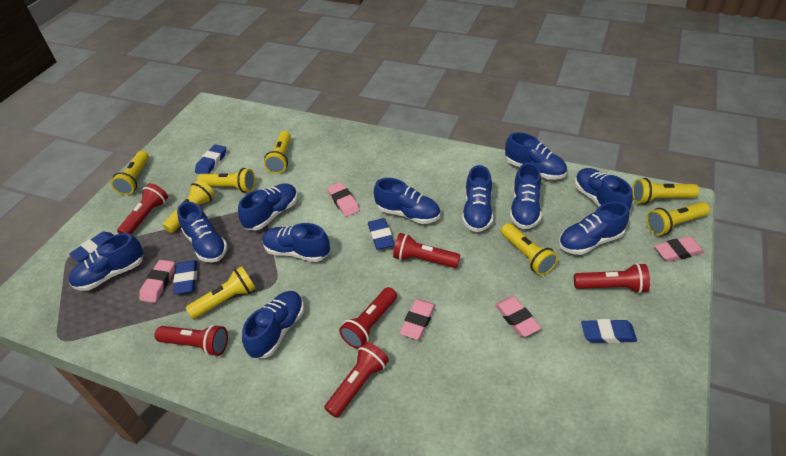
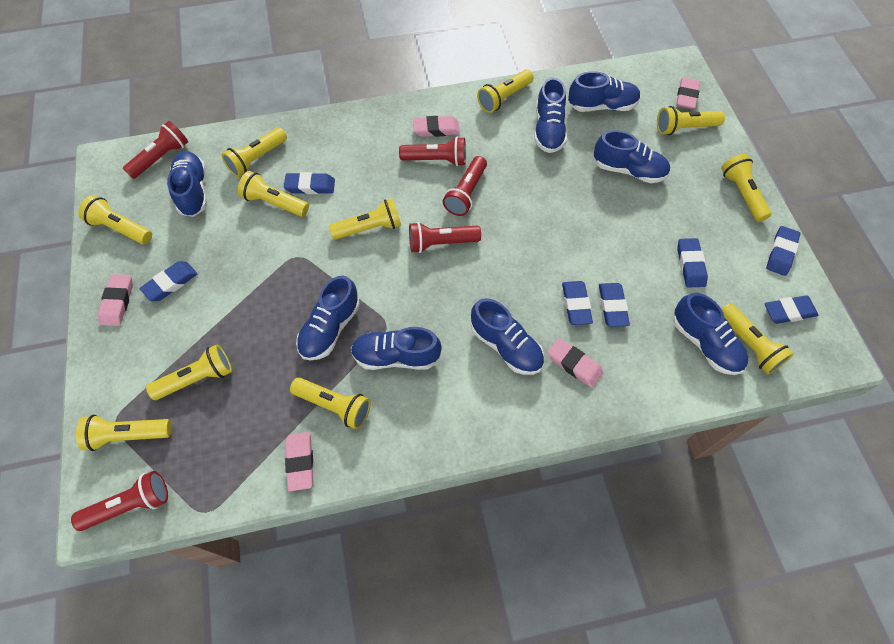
blue eraser: 5 -> 7
blue shoe: 11 -> 8
red flashlight: 6 -> 5
yellow flashlight: 8 -> 11

